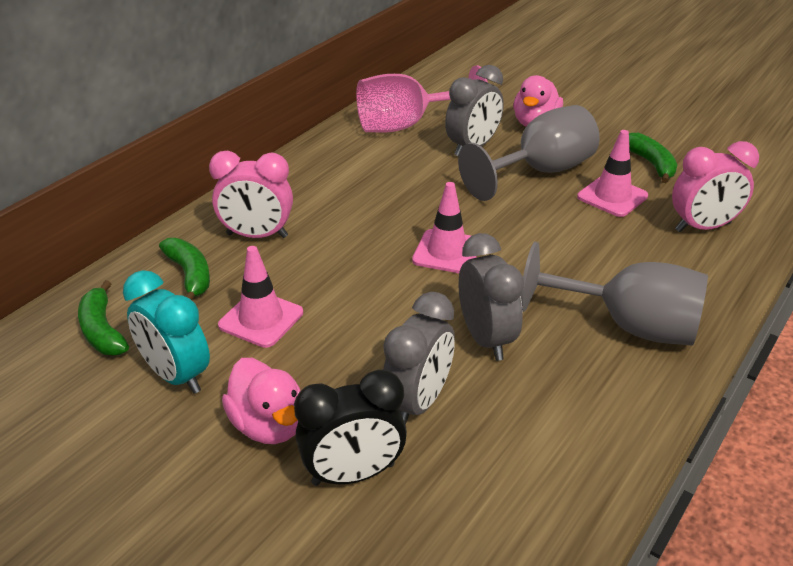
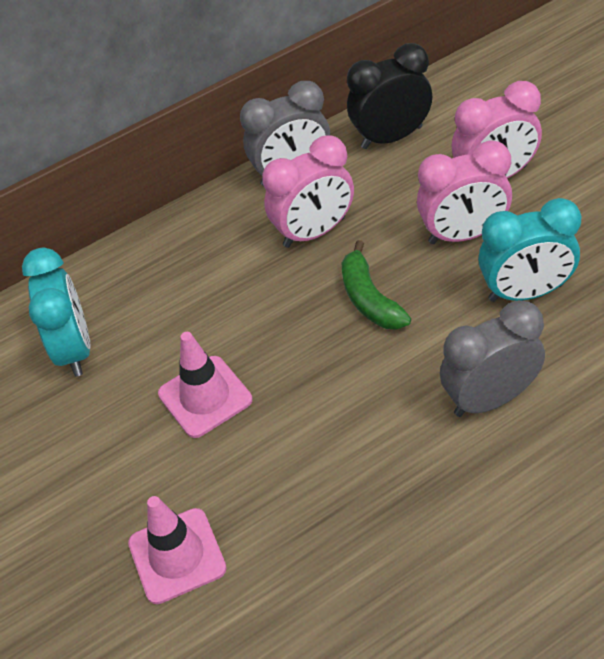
green banana: 3 -> 1
grey clock: 3 -> 2
grey goblet: 2 -> 0
pink clock: 2 -> 3
pink duck: 2 -> 0
pink goblet: 1 -> 0
pink traffic cone: 3 -> 2
turquoise clock: 1 -> 2

